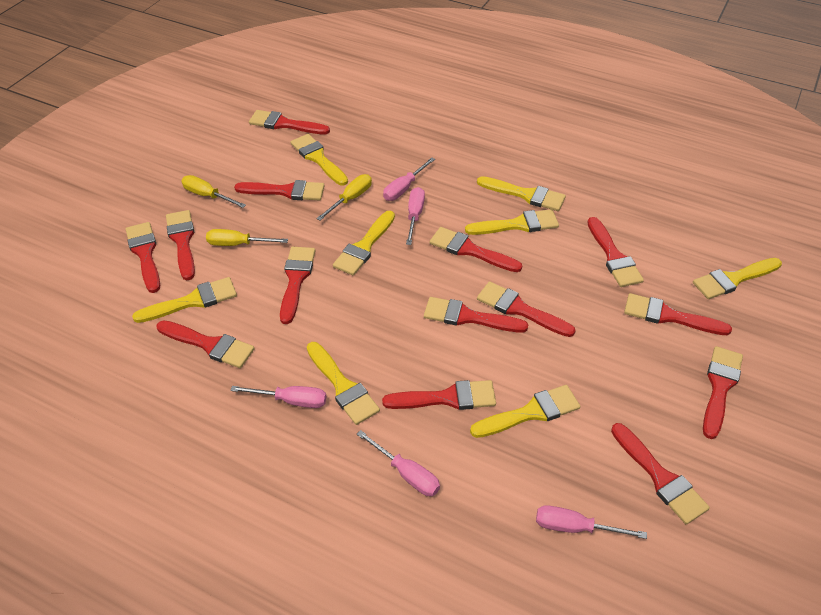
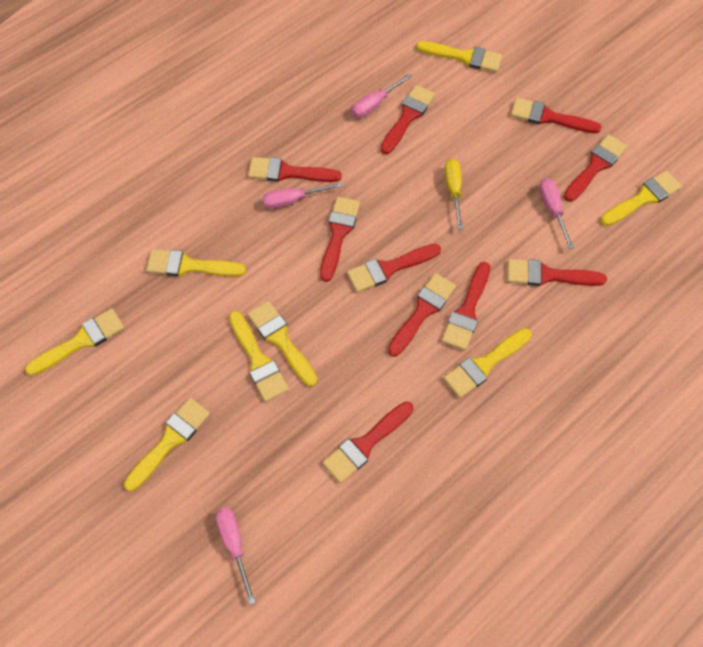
pink screwdriver: 5 -> 4
red brush: 14 -> 10
yellow screwdriver: 3 -> 1

